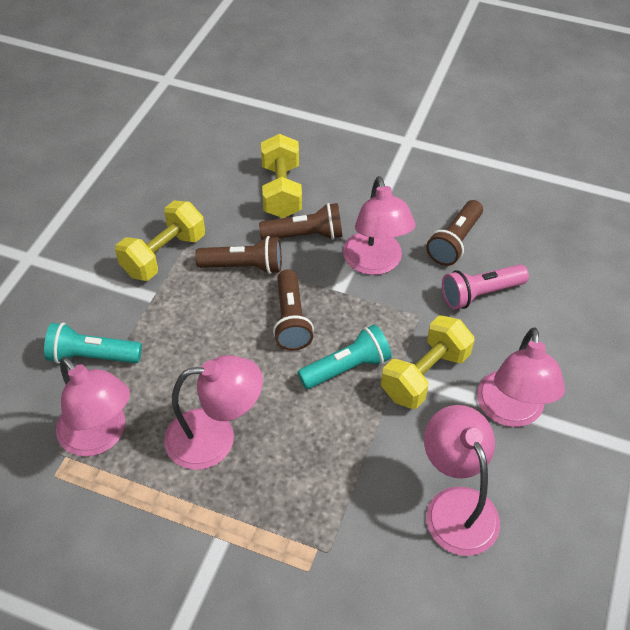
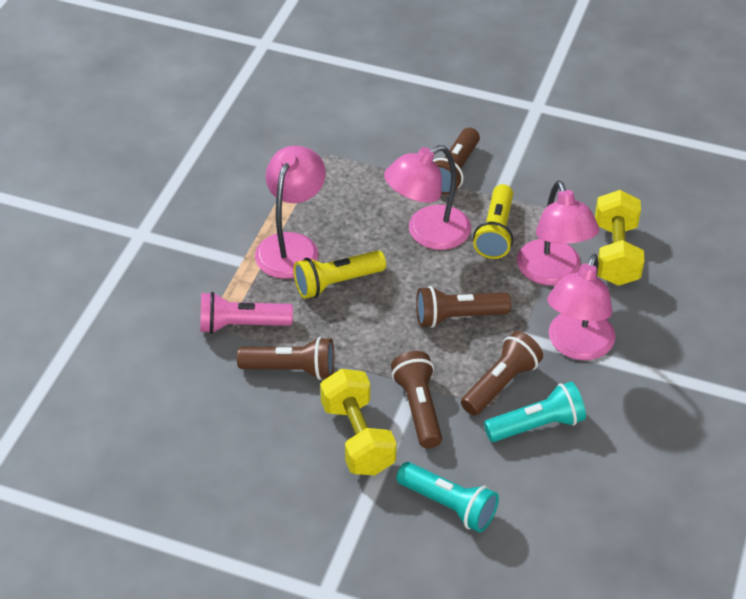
brown flashlight: 4 -> 5
pink lamp: 5 -> 4
yellow dumbbell: 3 -> 2
yellow flashlight: 0 -> 2

